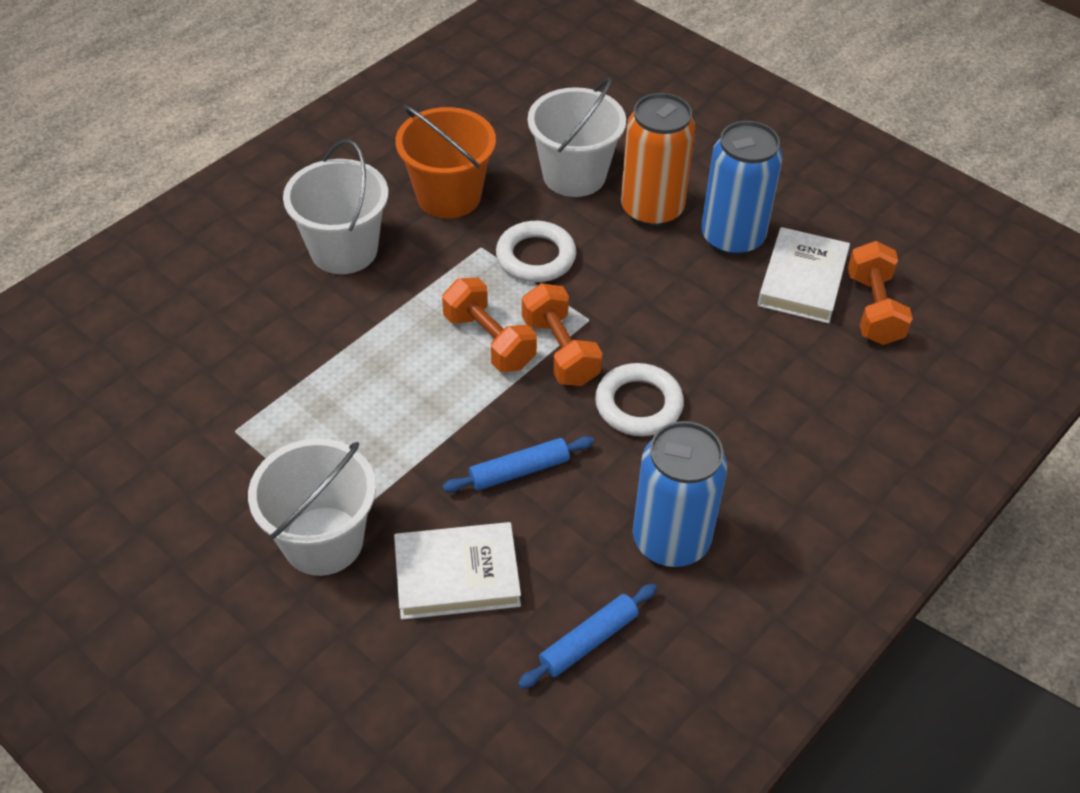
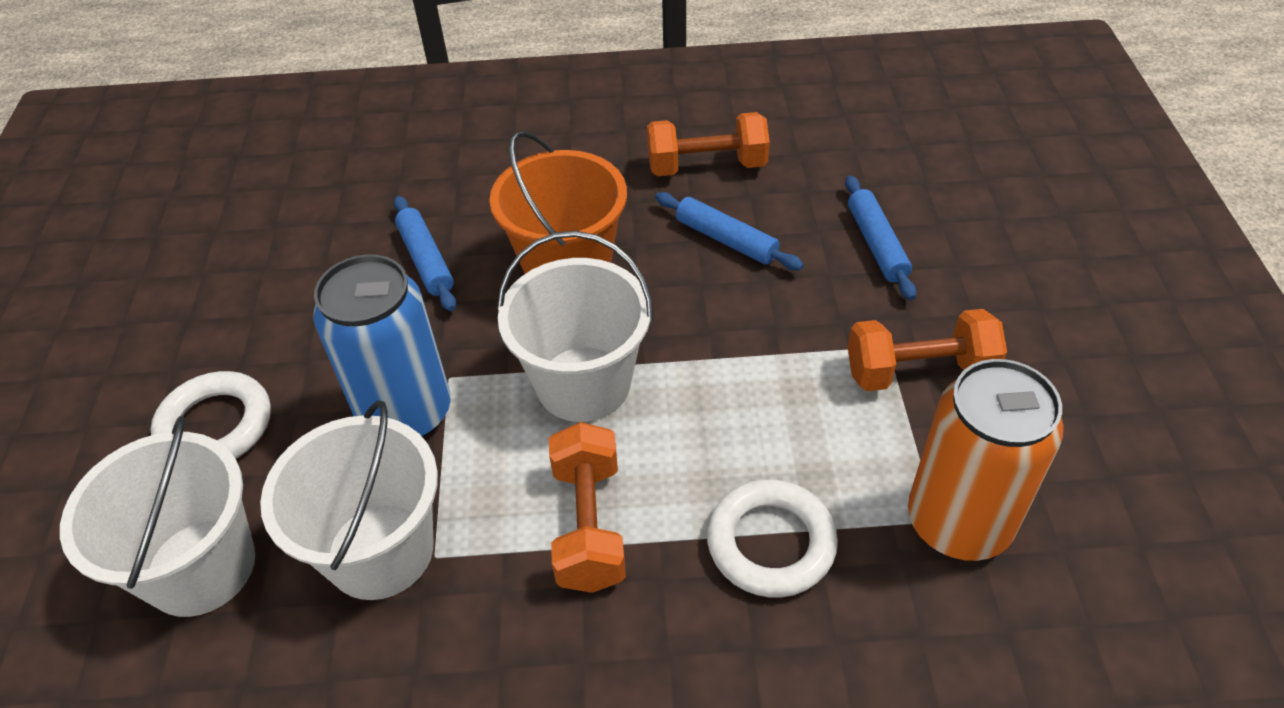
blue can: 2 -> 1
blue rolling pin: 2 -> 3
white book: 2 -> 0

